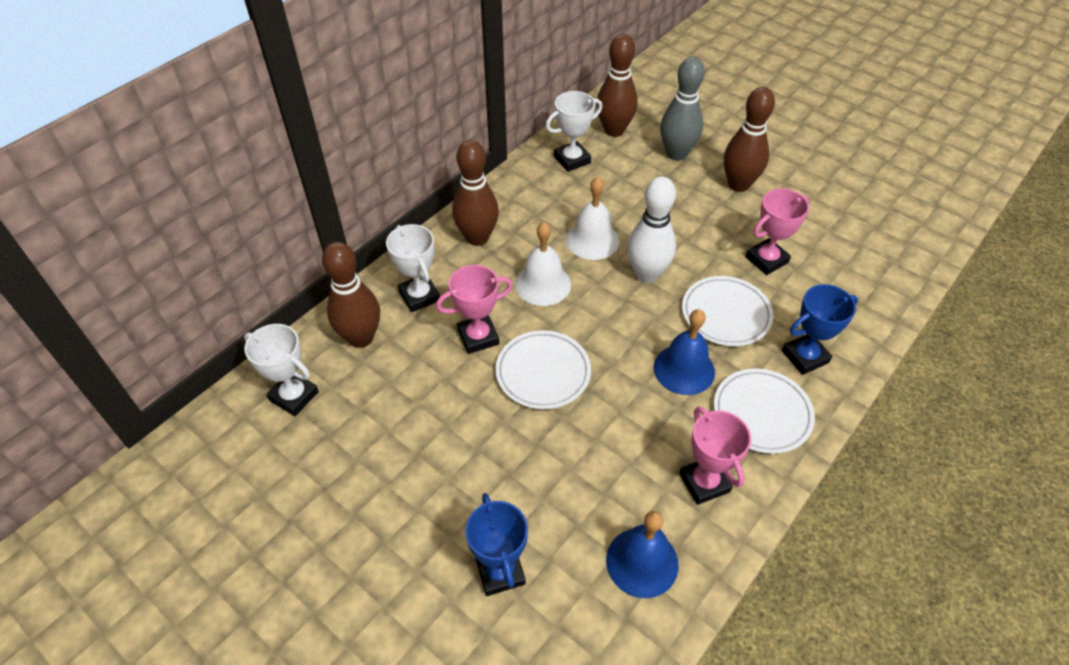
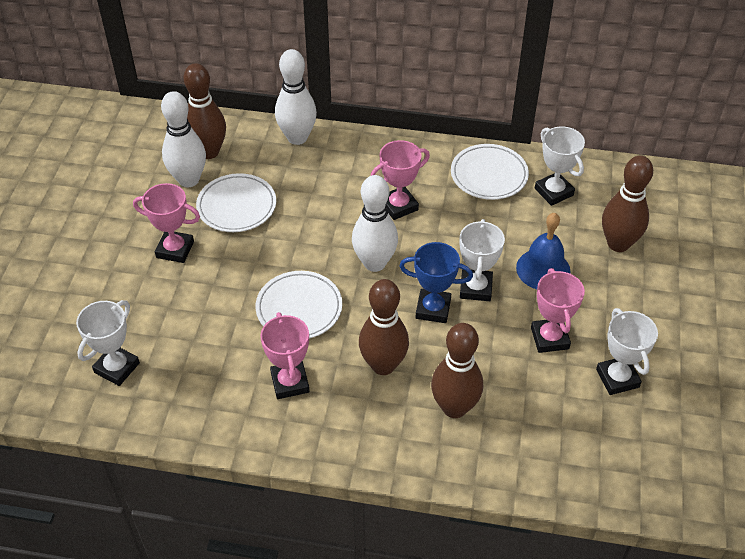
blue bell: 2 -> 1
blue trophy: 2 -> 1
grey bowling pin: 1 -> 0
pink trophy: 3 -> 4
white bell: 2 -> 0
white bowling pin: 1 -> 3
white trophy: 3 -> 4

